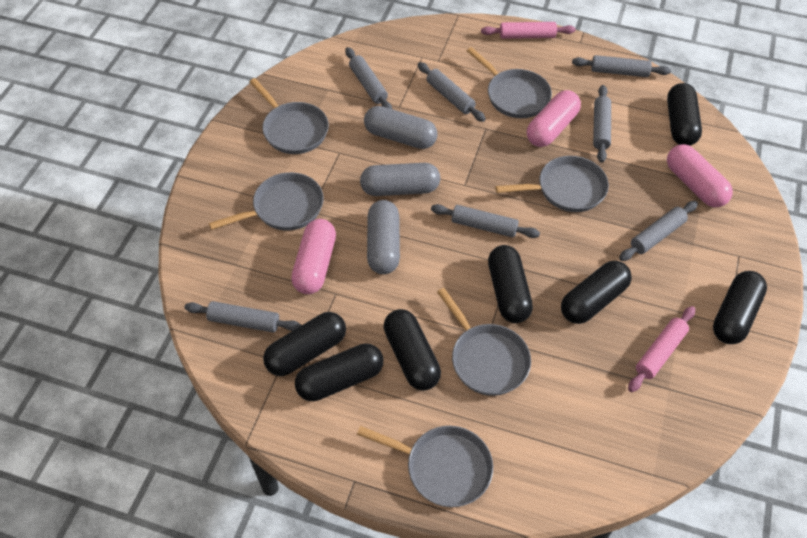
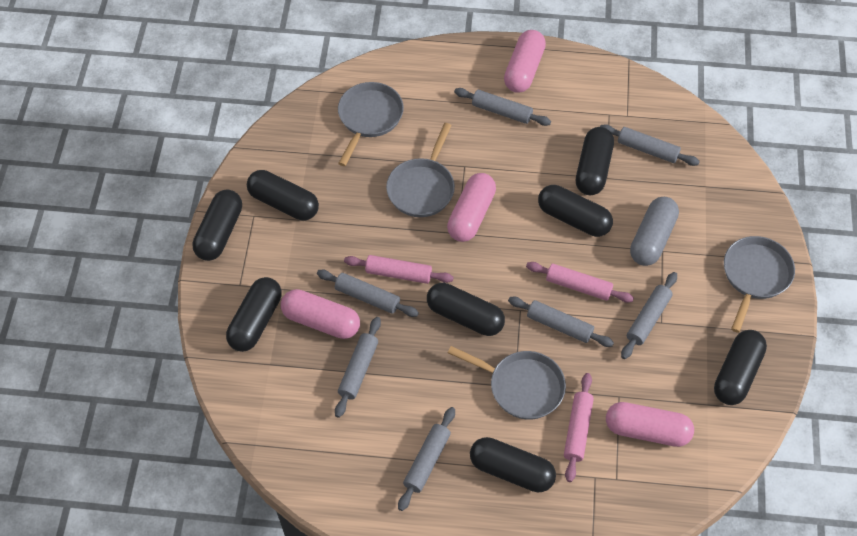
black capsule: 7 -> 8
grey capsule: 3 -> 1
grey pan: 6 -> 4
pink capsule: 3 -> 4
pink rolling pin: 2 -> 3

